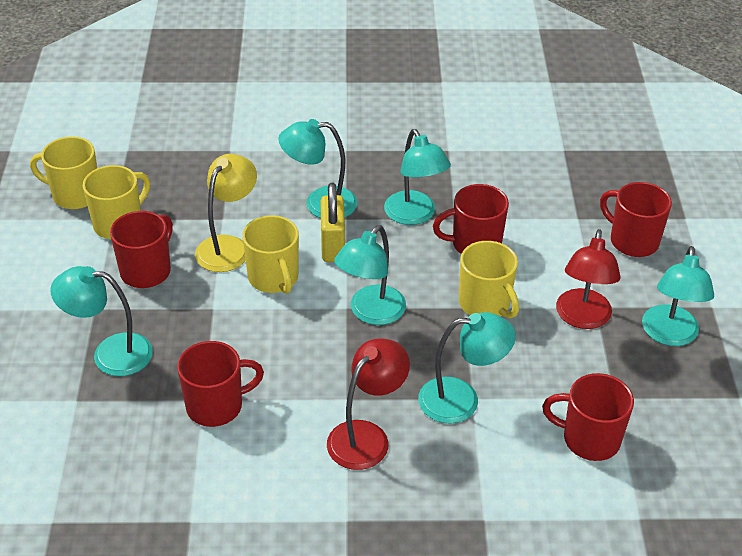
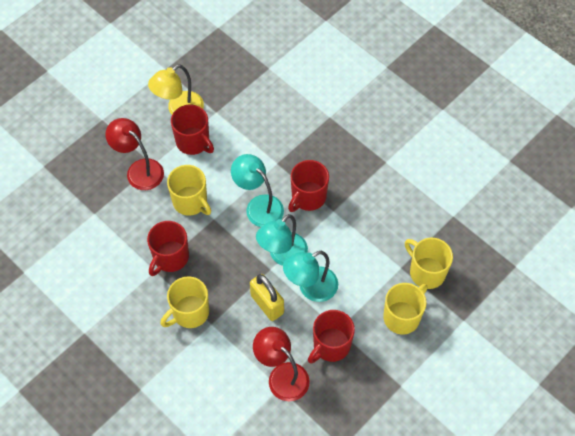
red mug: 5 -> 4
turquoise lamp: 6 -> 3

